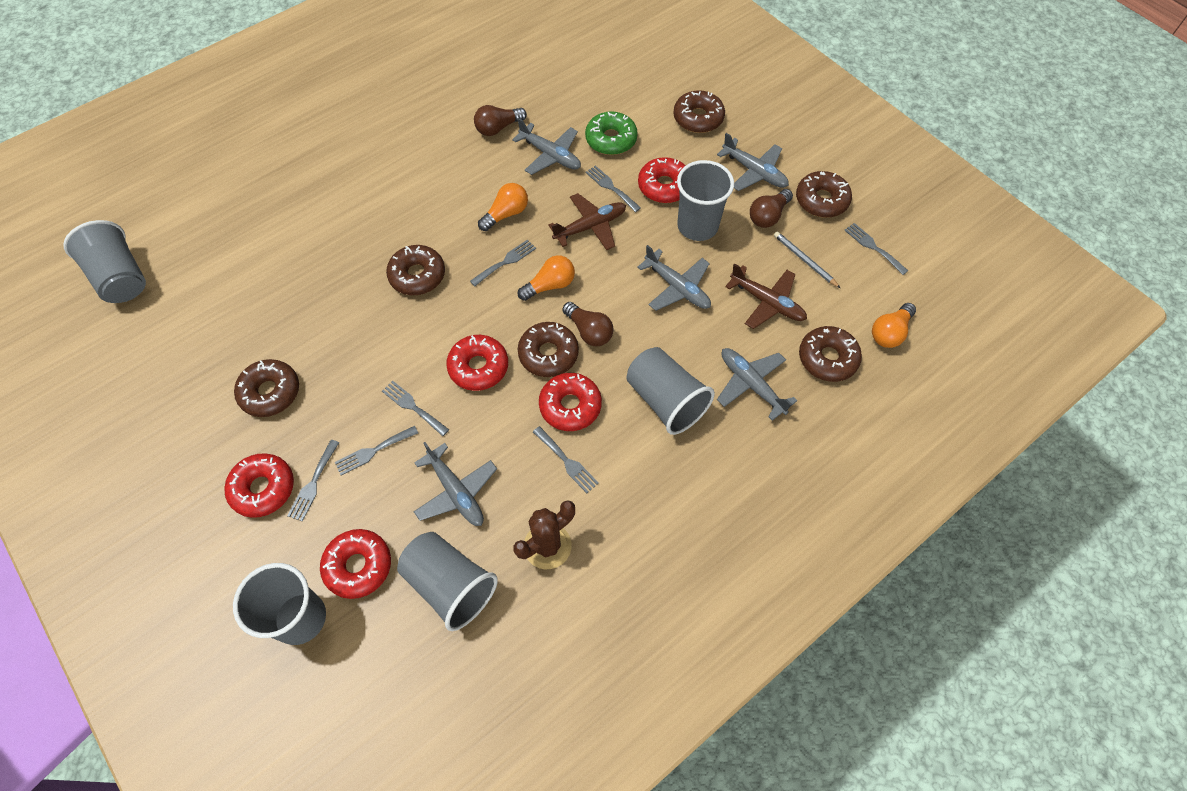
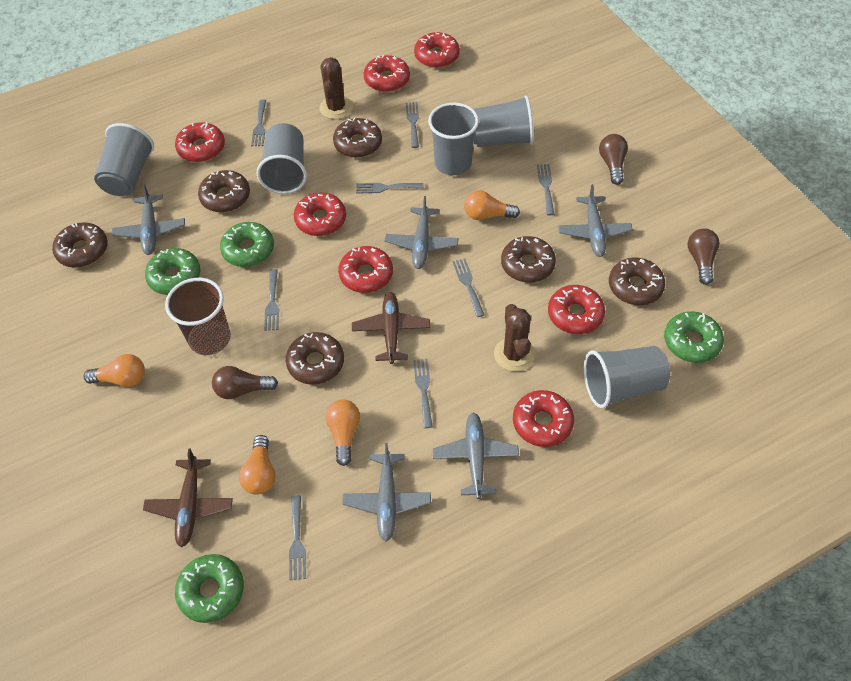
brown cactus: 1 -> 2
brown cup: 0 -> 1
green donut: 1 -> 4
grey fork: 7 -> 8
grey pencil: 1 -> 0
orange light bulb: 3 -> 4
red donut: 5 -> 7

